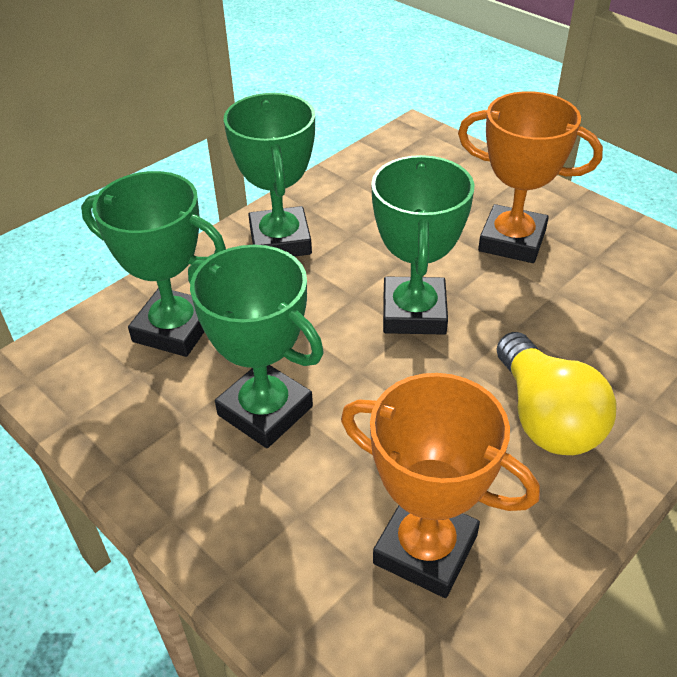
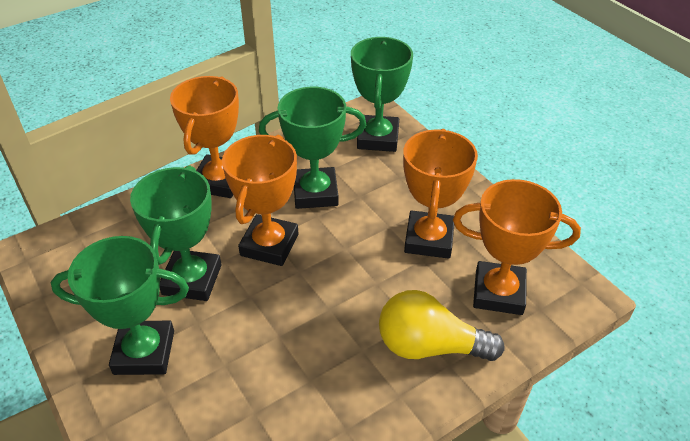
orange trophy: 2 -> 4

